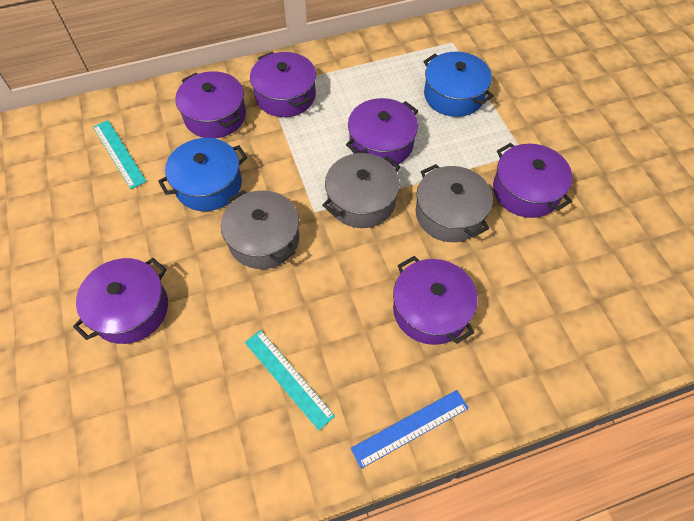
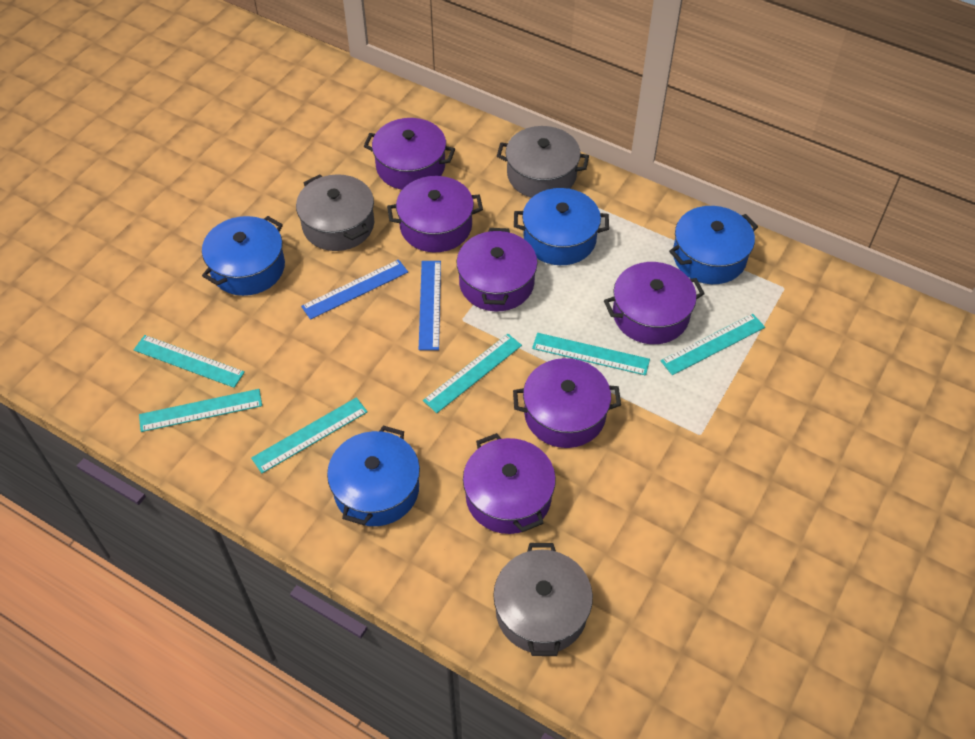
blue pot: 2 -> 4
blue ruler: 1 -> 2
turquoise ruler: 2 -> 6

